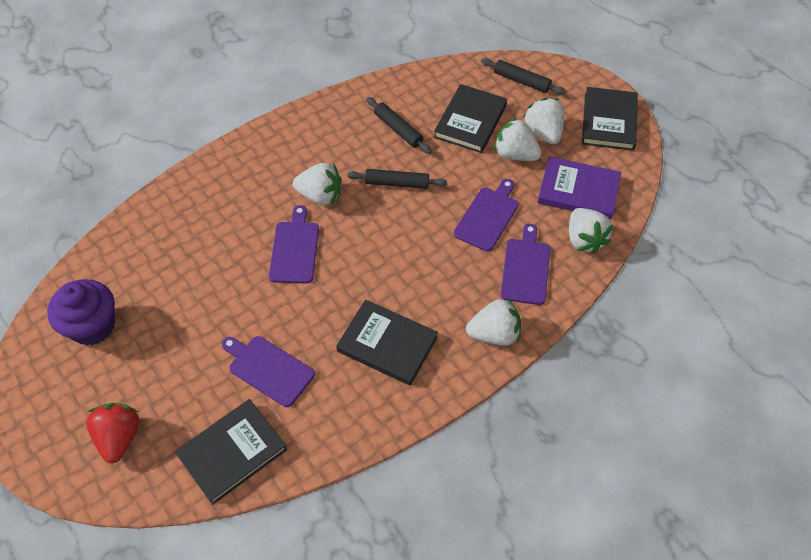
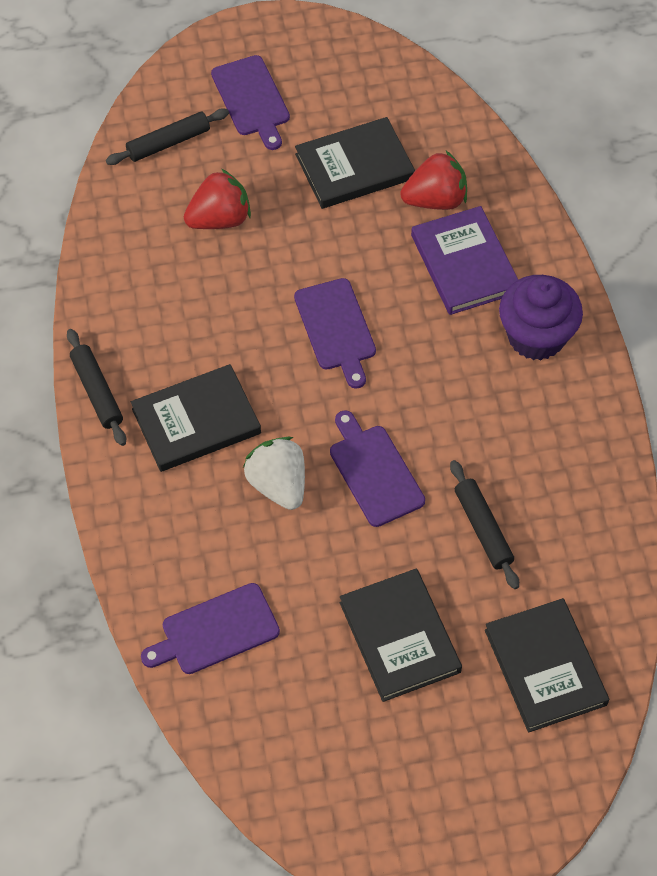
red strawberry: 1 -> 2
white strawberry: 5 -> 1

